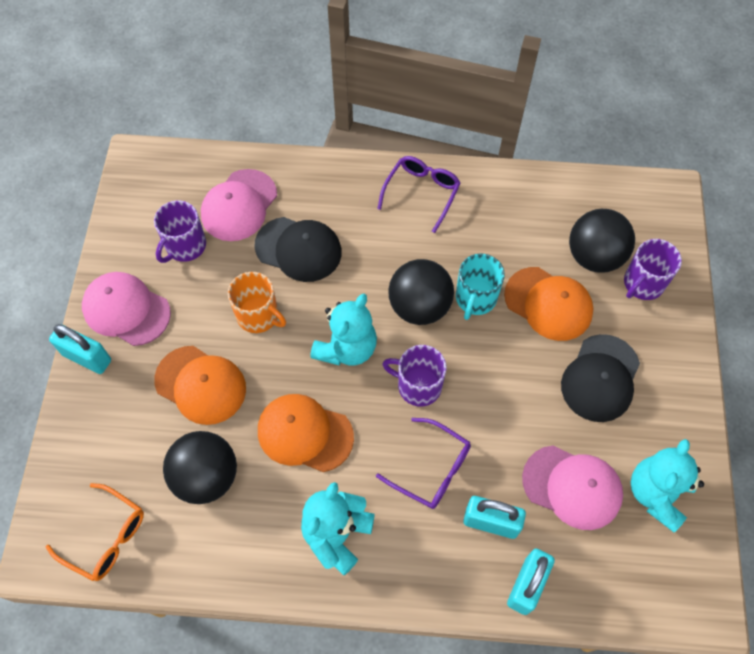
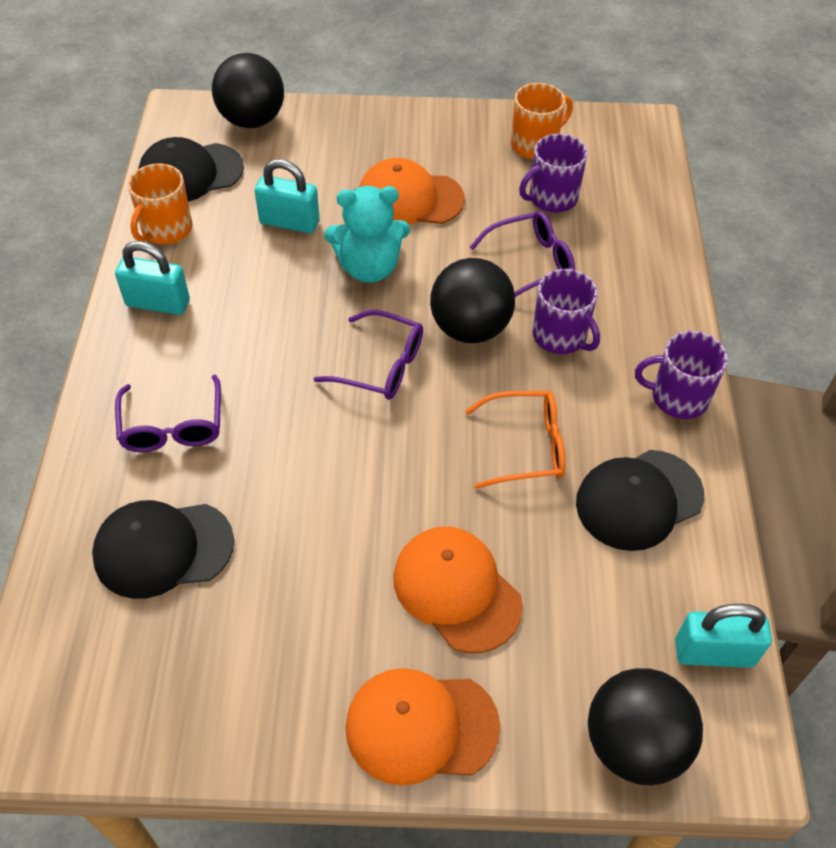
black cap: 2 -> 3
orange mug: 1 -> 2
pink cap: 3 -> 0
purple glasses: 2 -> 3
turquoise mug: 1 -> 0
turquoise teddy bear: 3 -> 1

